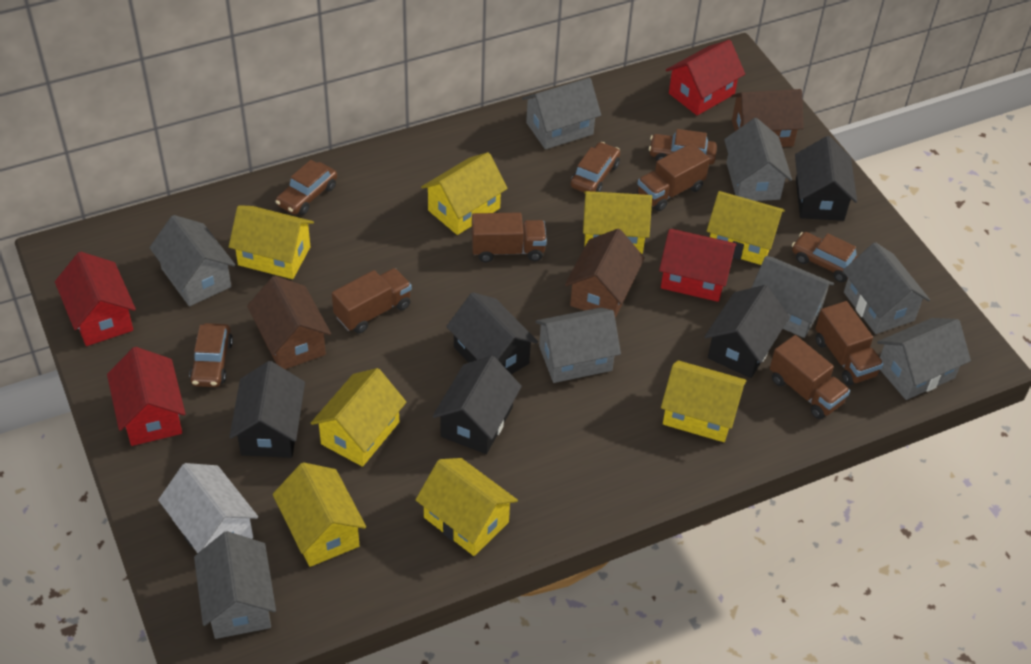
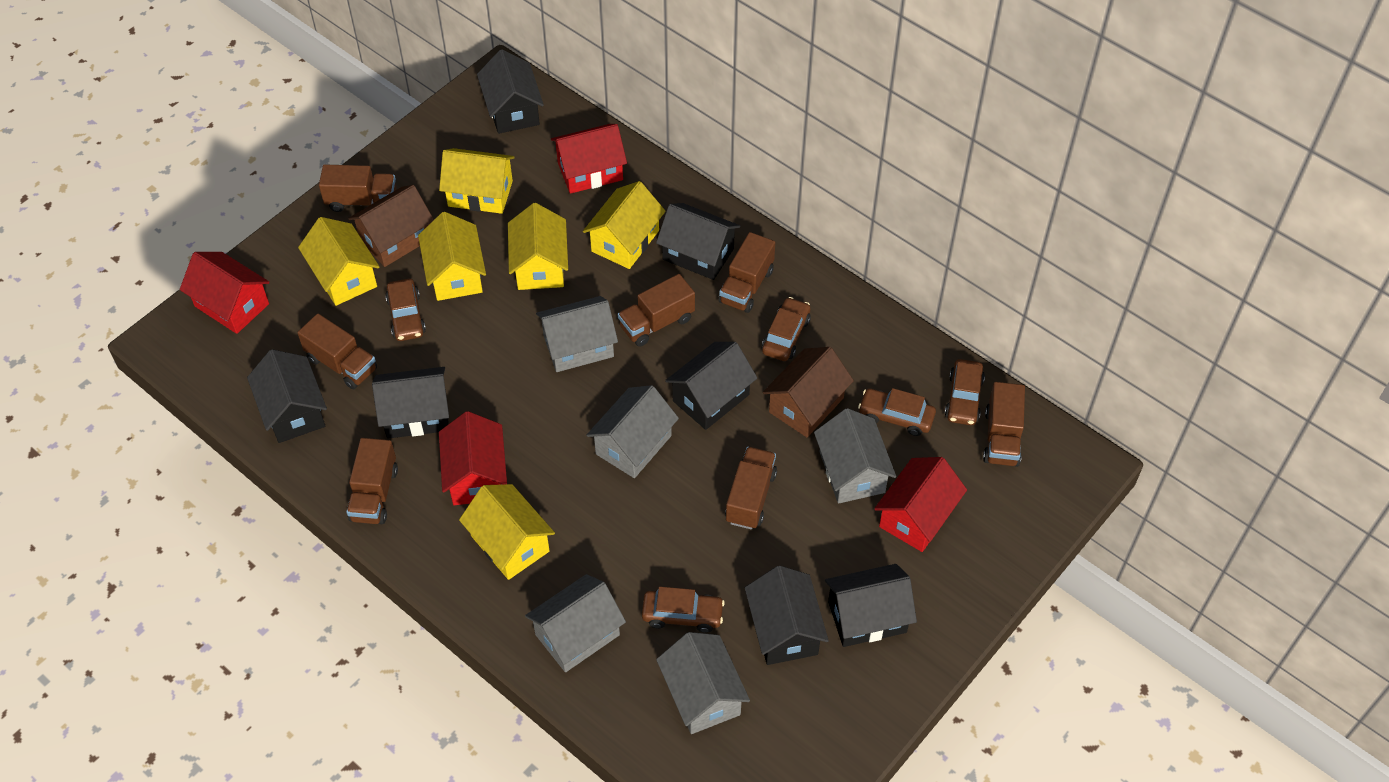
black house: 5 -> 7
brown house: 3 -> 2
brown truck: 5 -> 7
grey house: 8 -> 5
white house: 1 -> 0
yellow house: 8 -> 6

